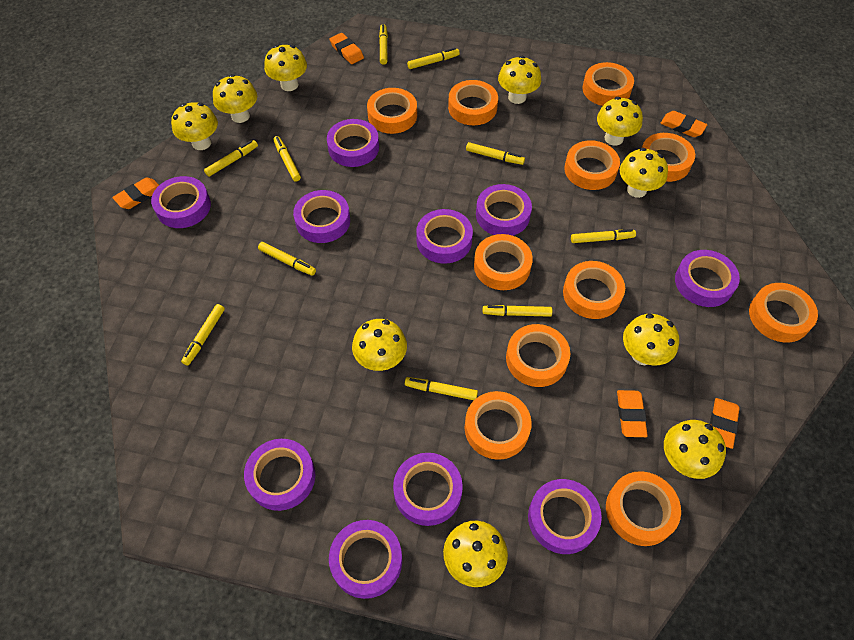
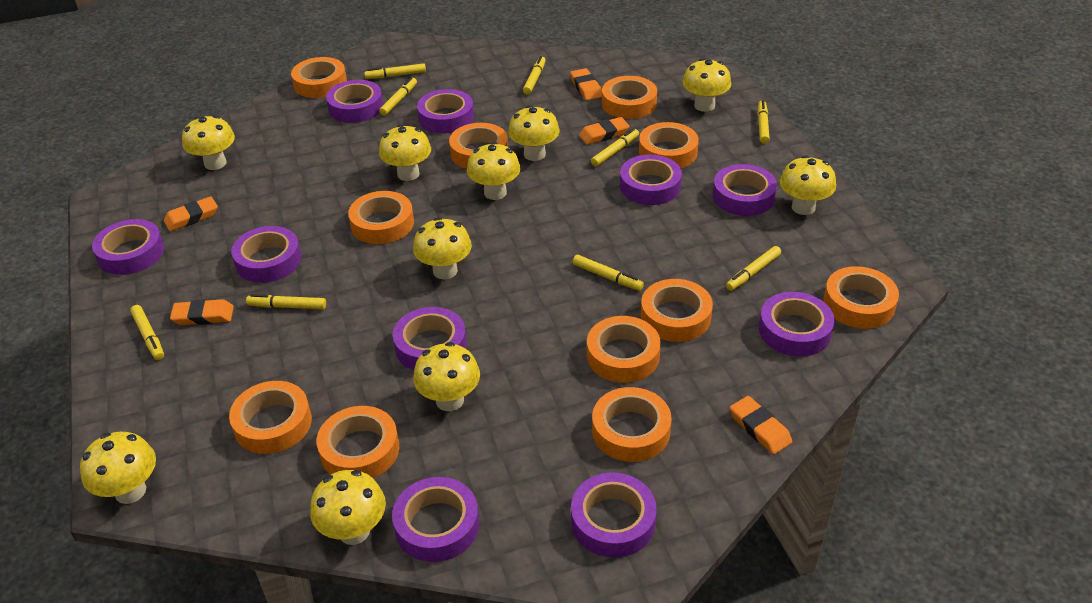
yellow marker: 10 -> 9

